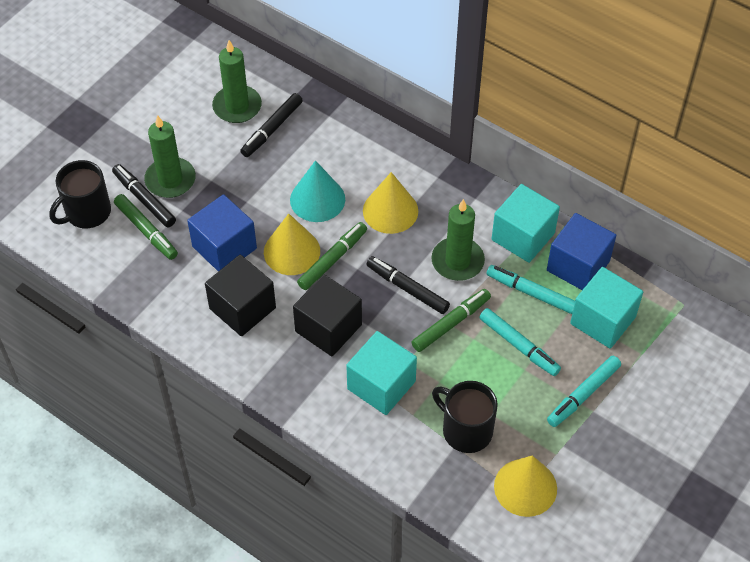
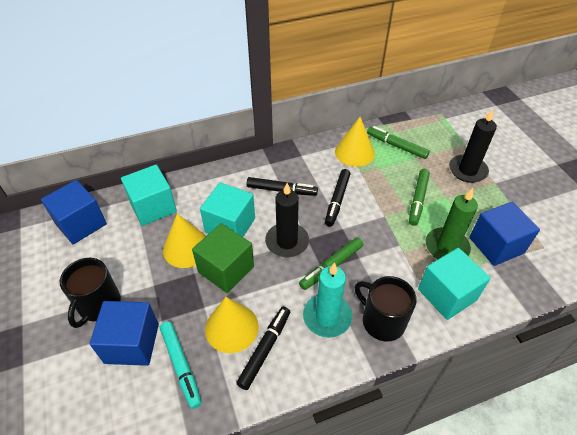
black candle: 0 -> 2
black cube: 2 -> 0
blue cube: 2 -> 3
green candle: 3 -> 1
green cube: 0 -> 1
turquoise candle: 0 -> 1
turquoise cone: 1 -> 0
turquoise marker: 3 -> 1

